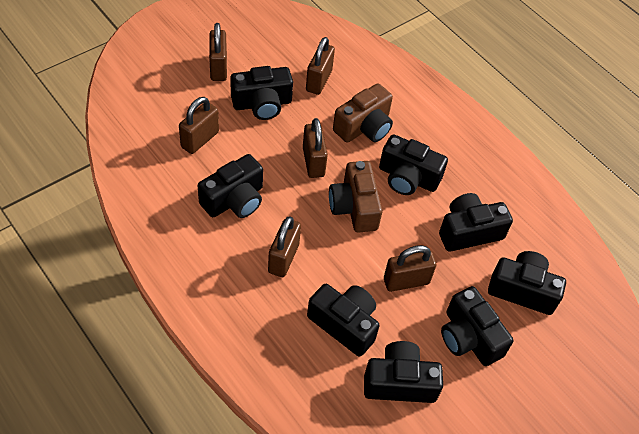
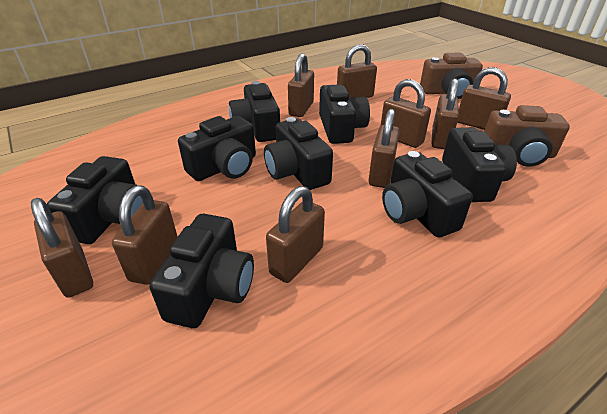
brown padlock: 6 -> 9

